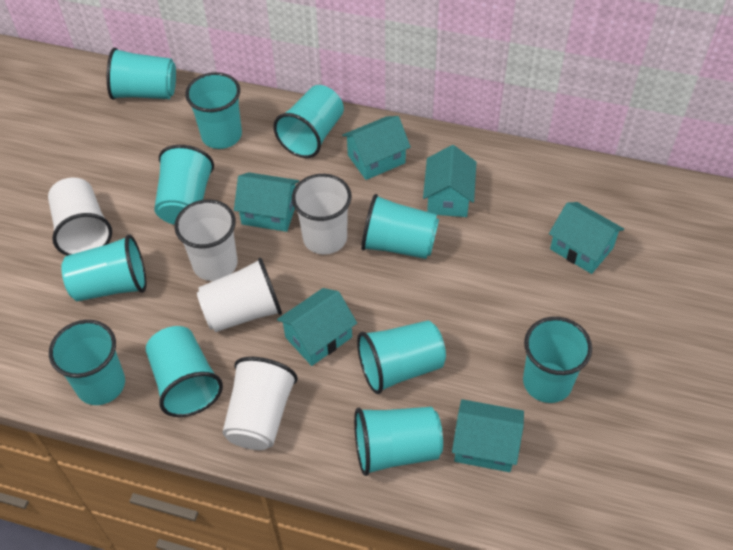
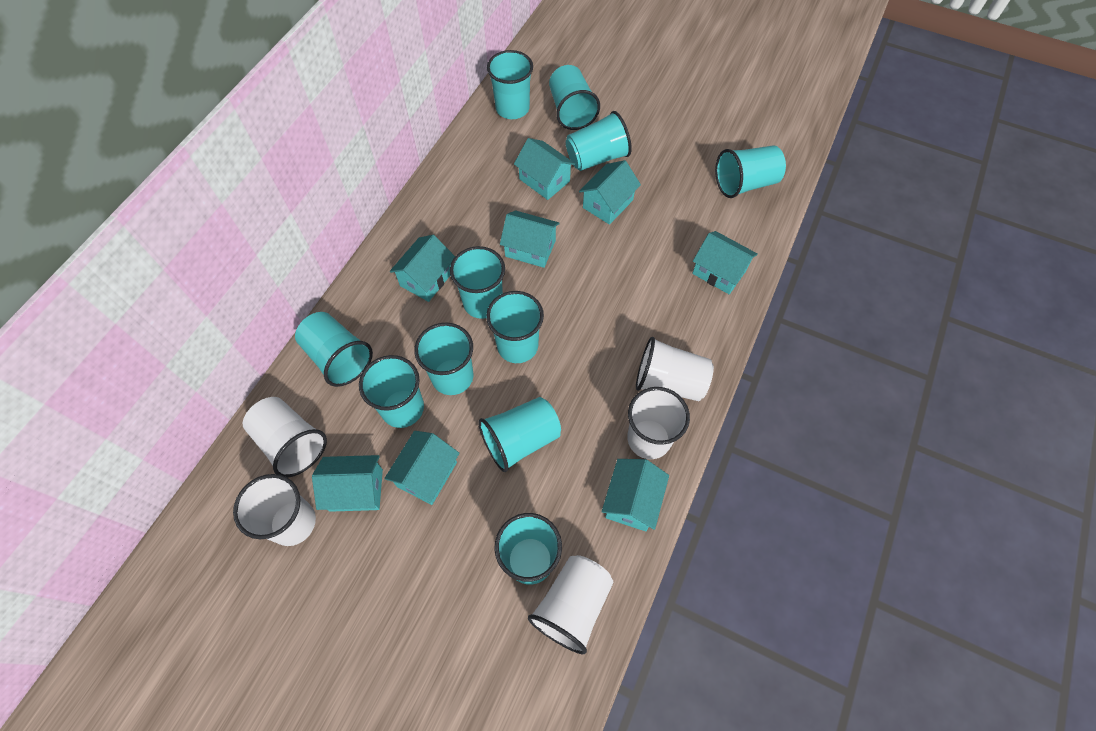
turquoise house: 6 -> 8

